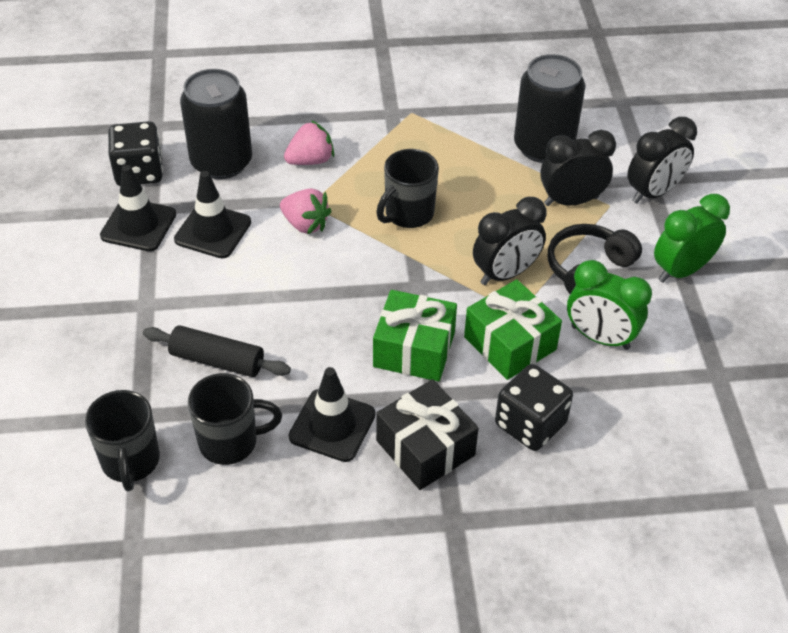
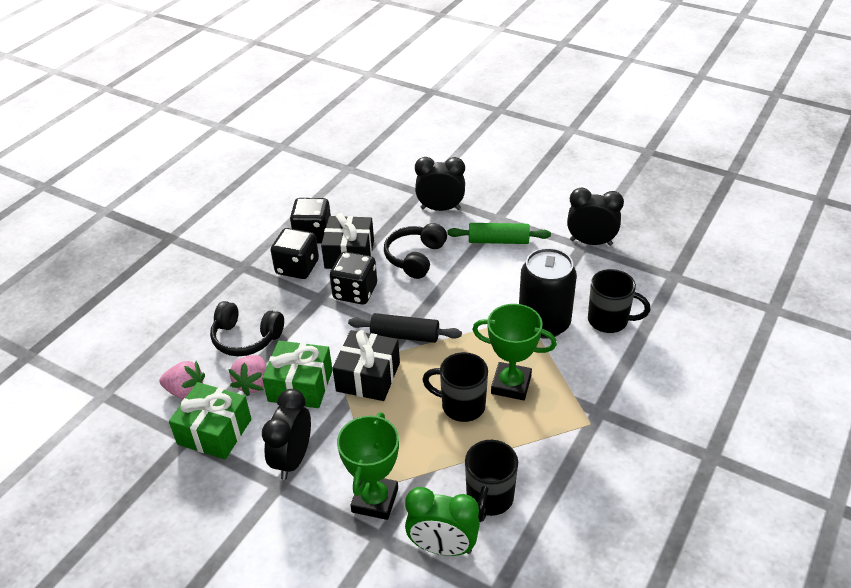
black can: 2 -> 1
black dice: 2 -> 3
black gift: 1 -> 2
black headphones: 1 -> 2
black traffic cone: 3 -> 0
green clock: 2 -> 1
green rolling pin: 0 -> 1
green trophy: 0 -> 2

